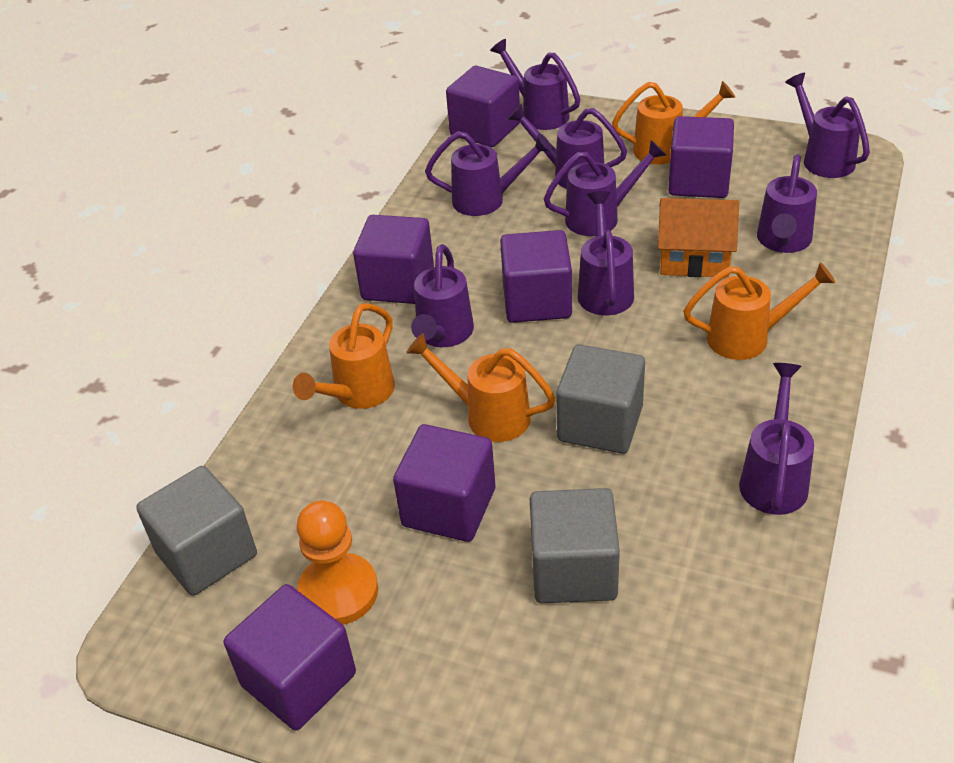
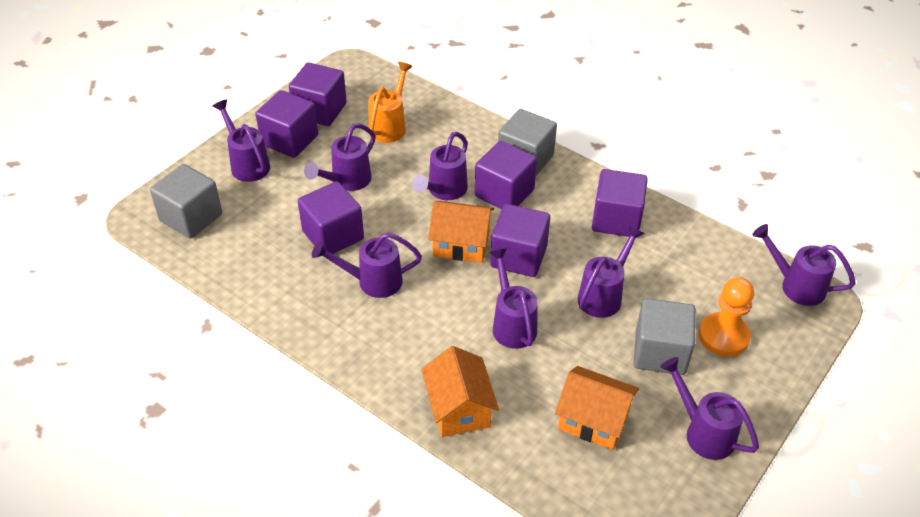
orange house: 1 -> 3
orange watering can: 4 -> 1
purple watering can: 9 -> 8

